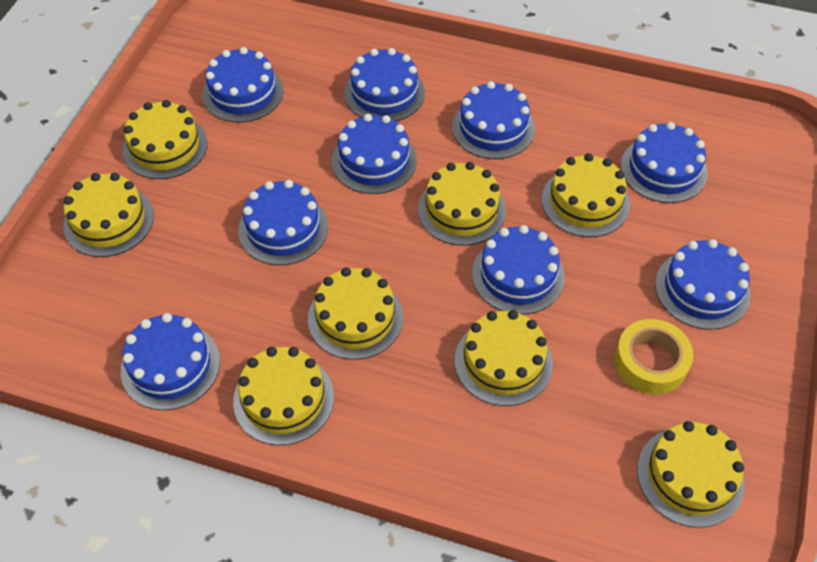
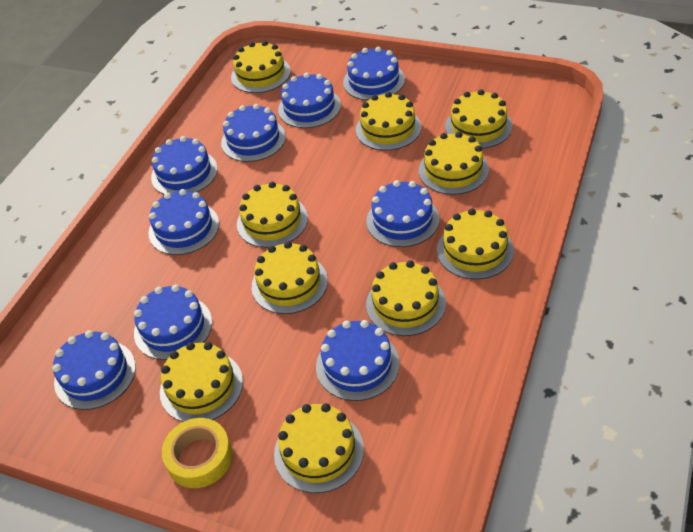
yellow cake: 8 -> 10

